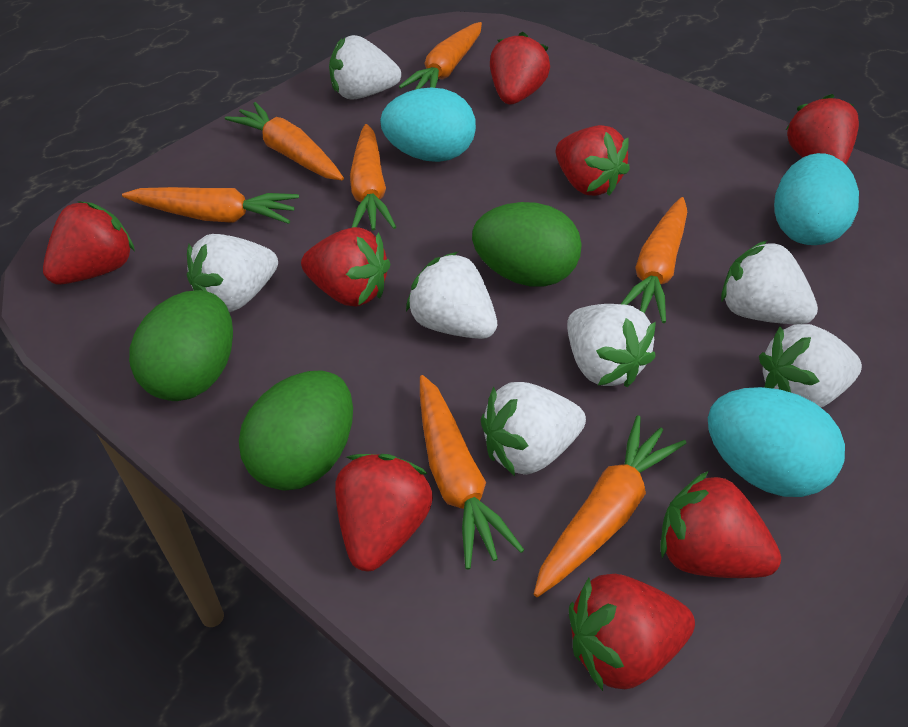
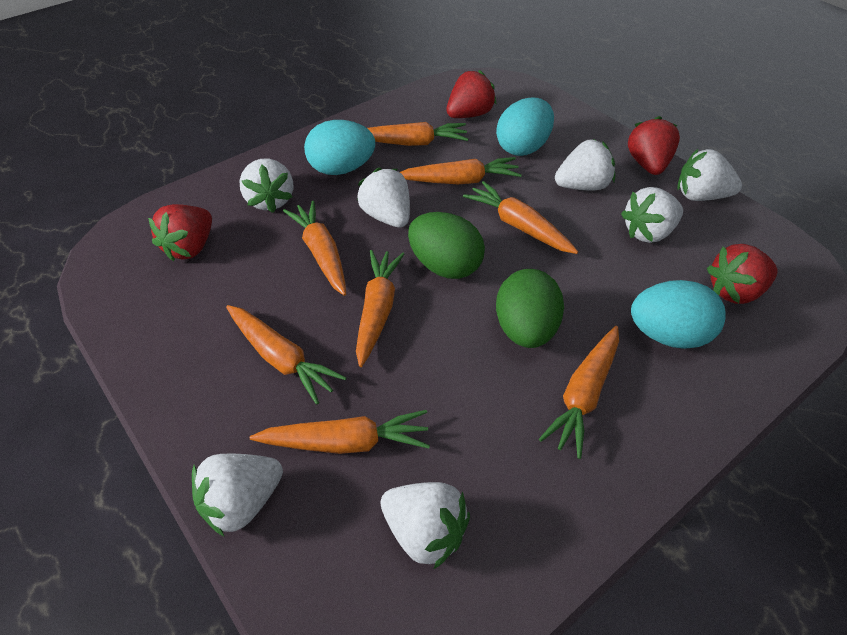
green egg: 3 -> 2
orange carrot: 7 -> 8
red strawberry: 8 -> 4

